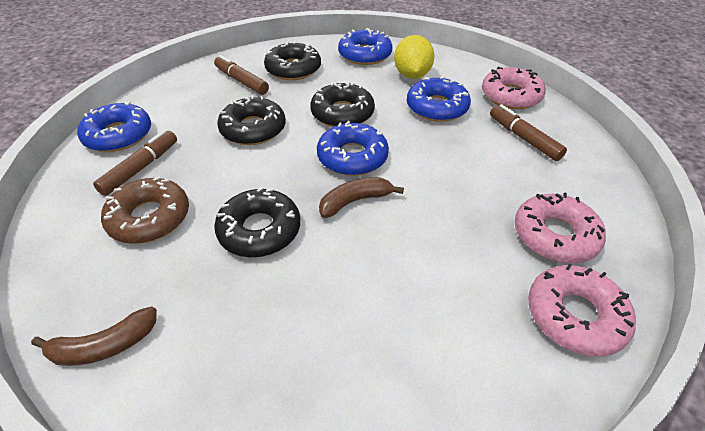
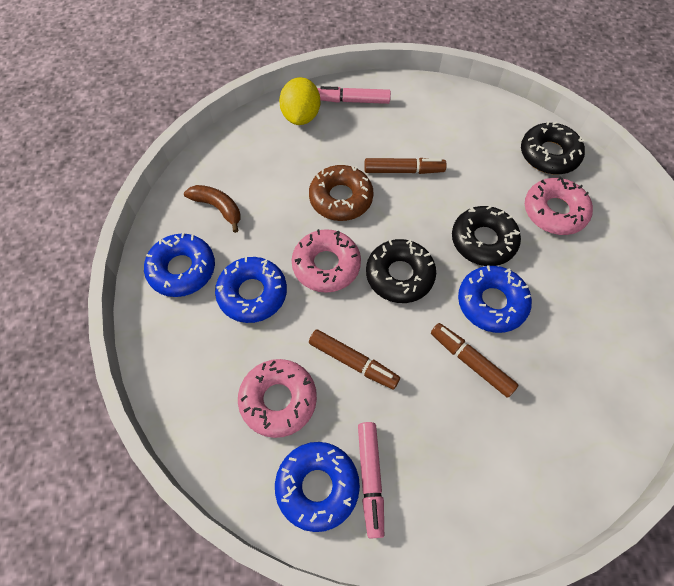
black donut: 4 -> 3
brown banana: 2 -> 1
pink marker: 0 -> 2

